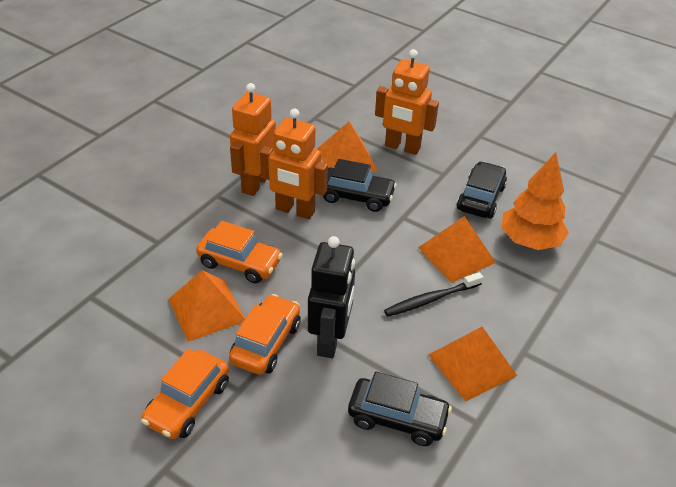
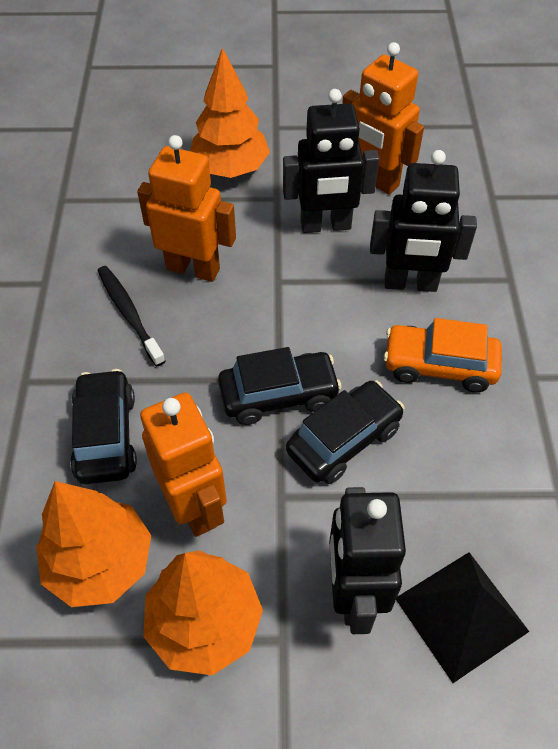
black pyramid: 0 -> 1
black robot: 1 -> 3
orange car: 3 -> 1
orange pyramid: 4 -> 0
orange tree: 1 -> 3

